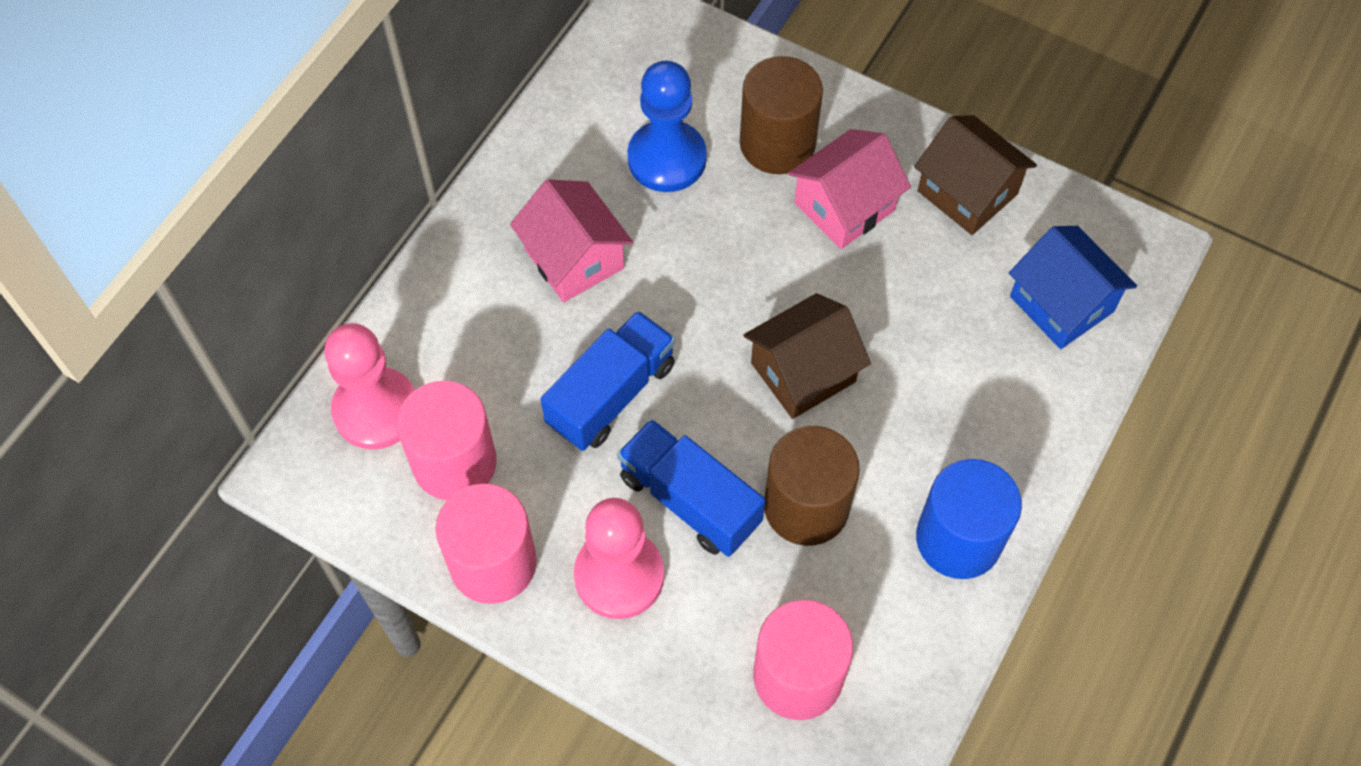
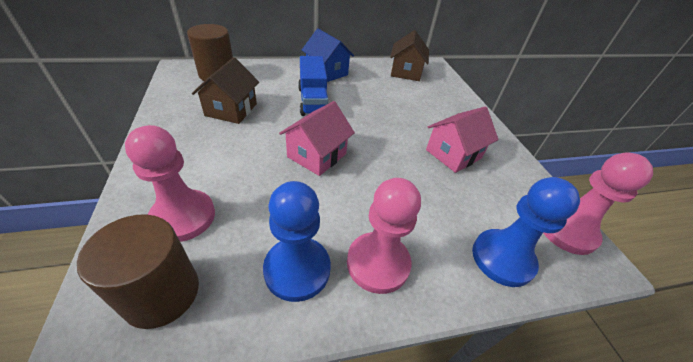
blue cylinder: 1 -> 0
blue pawn: 1 -> 2
blue truck: 2 -> 1
pink cylinder: 3 -> 0
pink pawn: 2 -> 3

